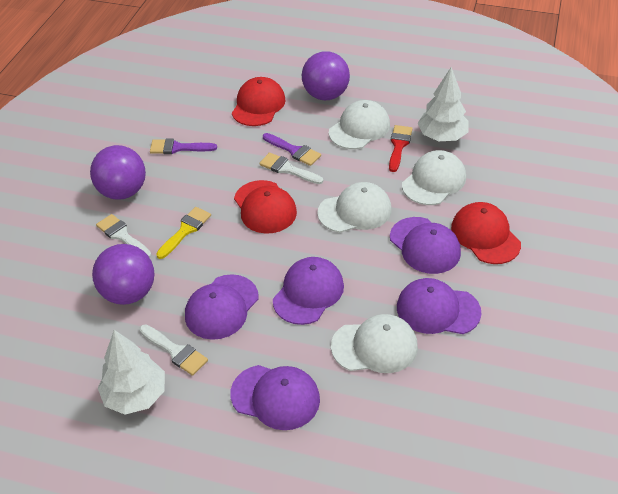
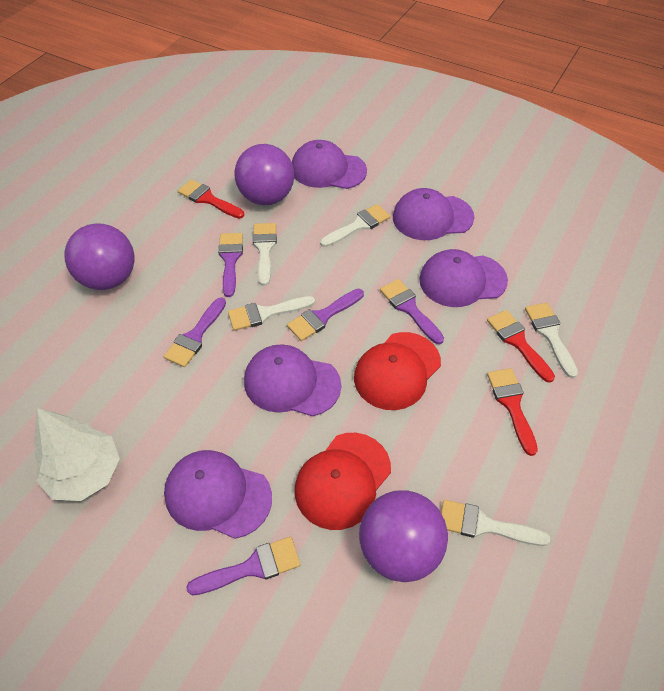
purple brush: 2 -> 5
red brush: 1 -> 3
red cap: 3 -> 2
white brush: 3 -> 5
white cap: 4 -> 0
white tree: 2 -> 1
yellow brush: 1 -> 0

